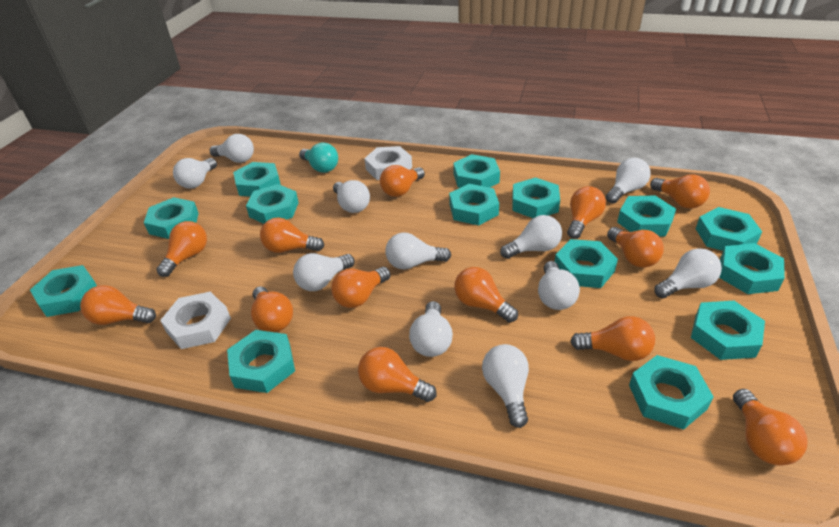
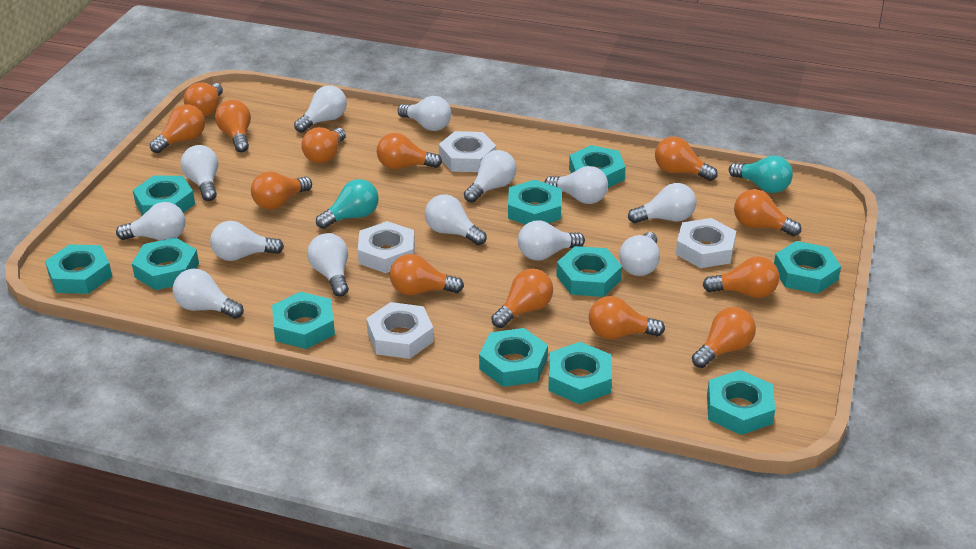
turquoise light bulb: 1 -> 2
turquoise nut: 14 -> 11
white light bulb: 11 -> 13
white nut: 2 -> 4

